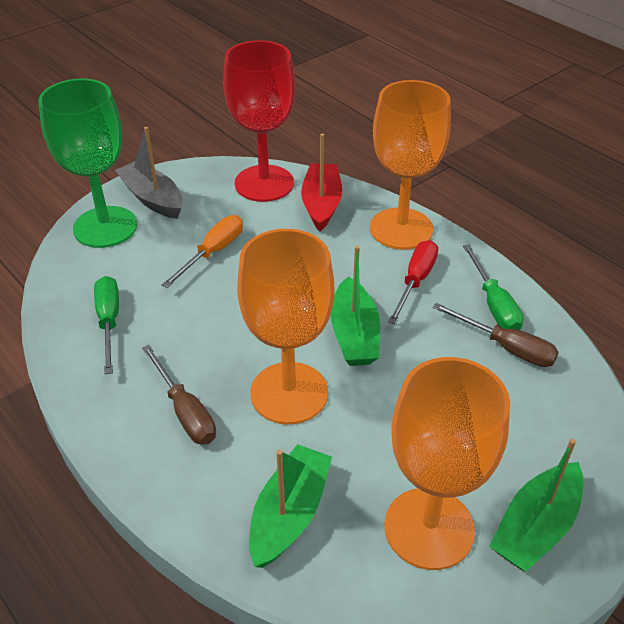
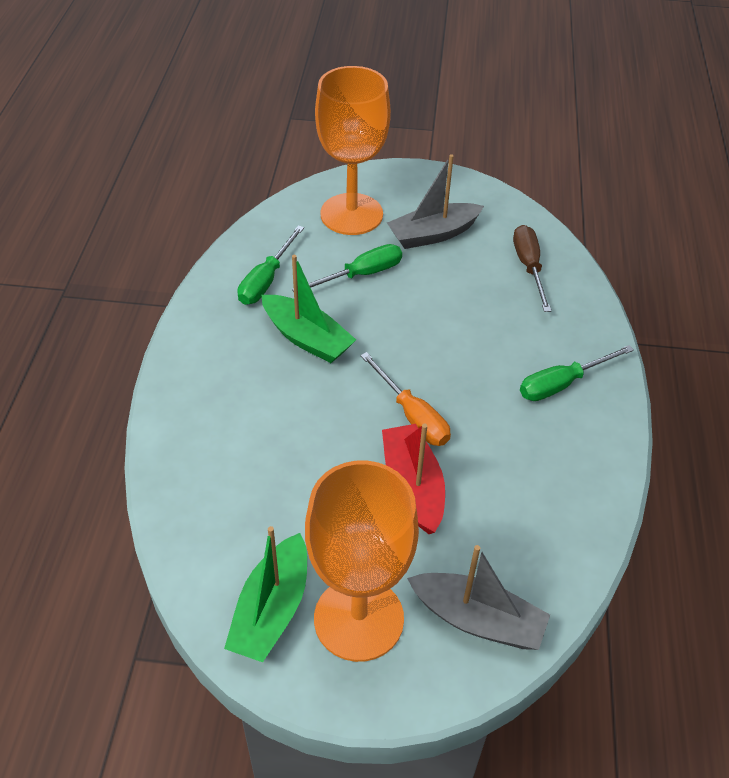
brown screwdriver: 2 -> 1
green boat: 3 -> 2
green goblet: 1 -> 0
green screwdriver: 2 -> 3
grey boat: 1 -> 2
orange goblet: 3 -> 2
red goblet: 1 -> 0
red screwdriver: 1 -> 0

